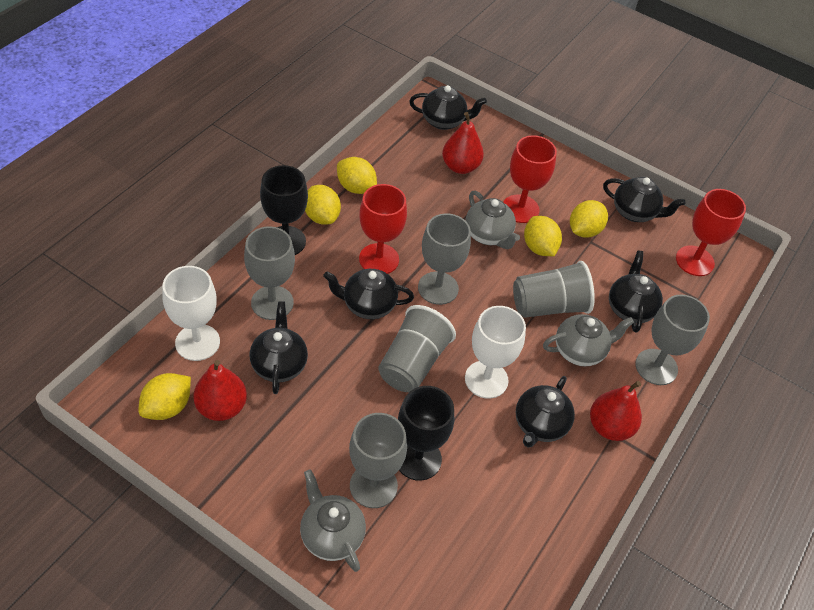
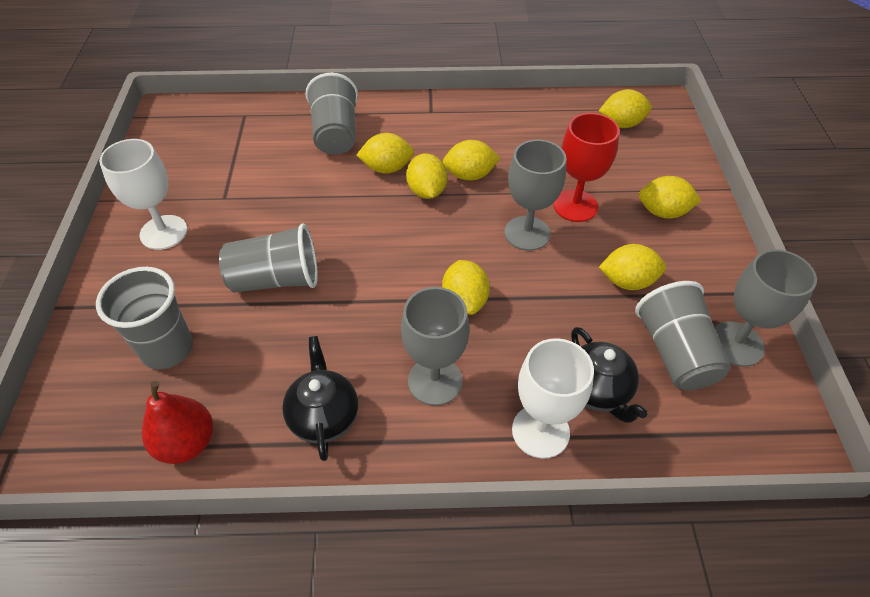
black goblet: 2 -> 0
black teapot: 6 -> 2
grey cup: 2 -> 4
grey goblet: 4 -> 3
grey teapot: 3 -> 0
red goblet: 3 -> 1
red pear: 3 -> 1
yellow lemon: 5 -> 7

